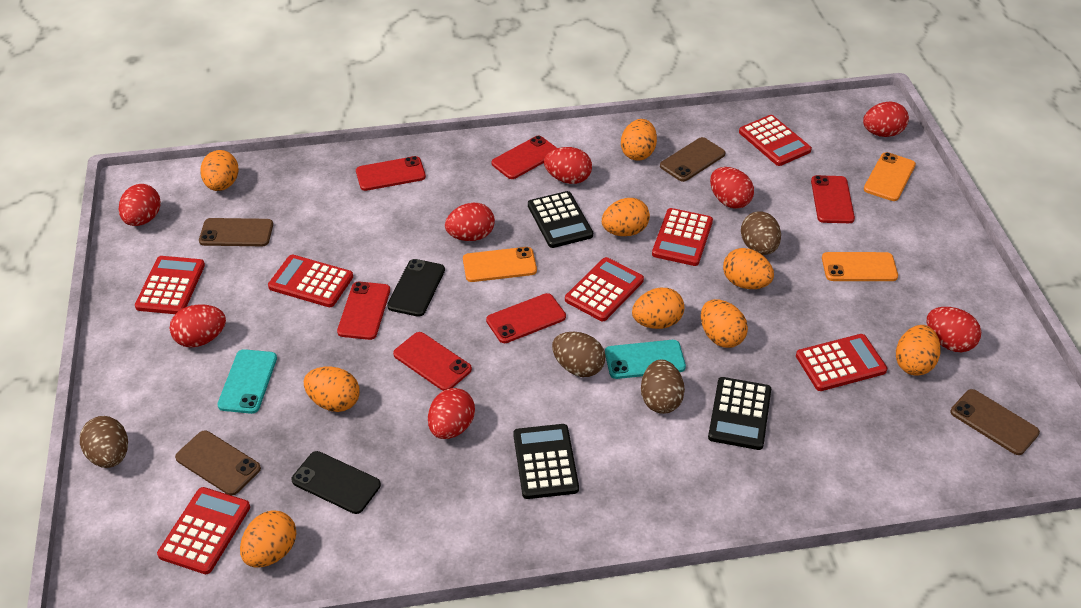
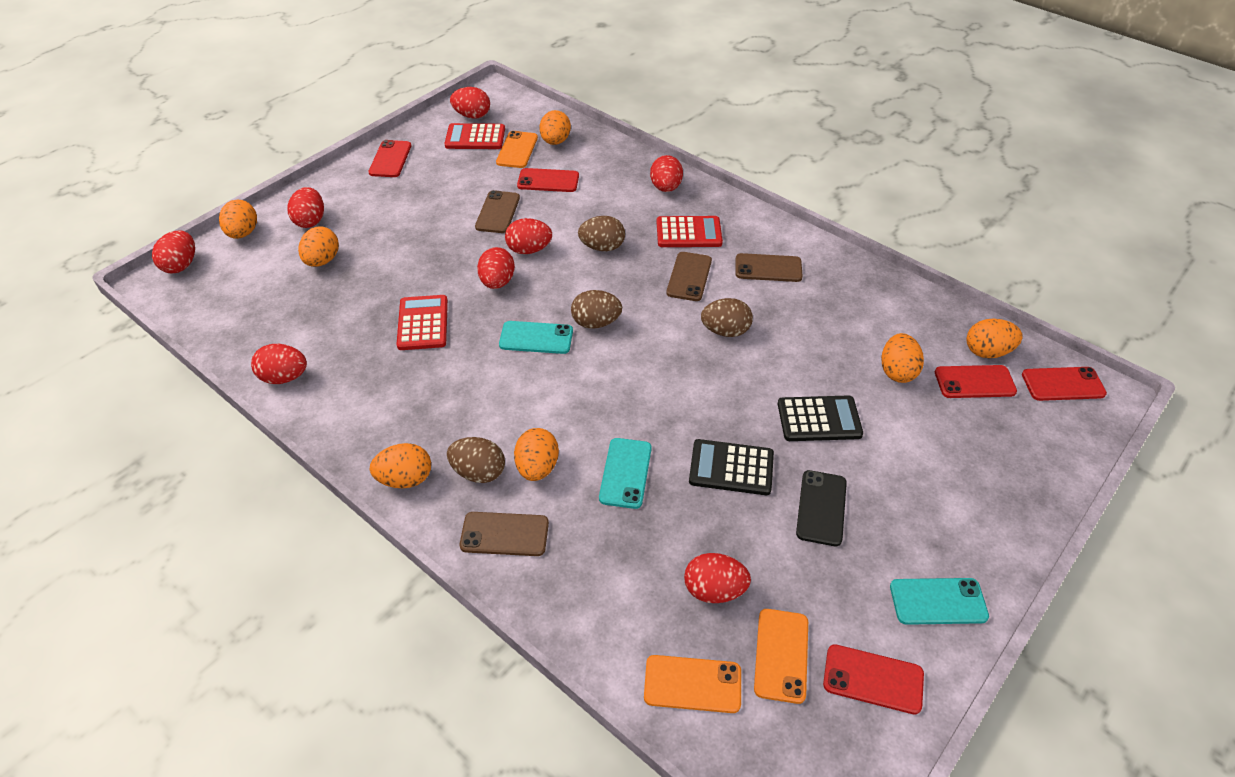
black calculator: 3 -> 2
black phone: 2 -> 1
orange egg: 9 -> 7
red calculator: 7 -> 3
red phone: 6 -> 5
turquoise phone: 2 -> 3

